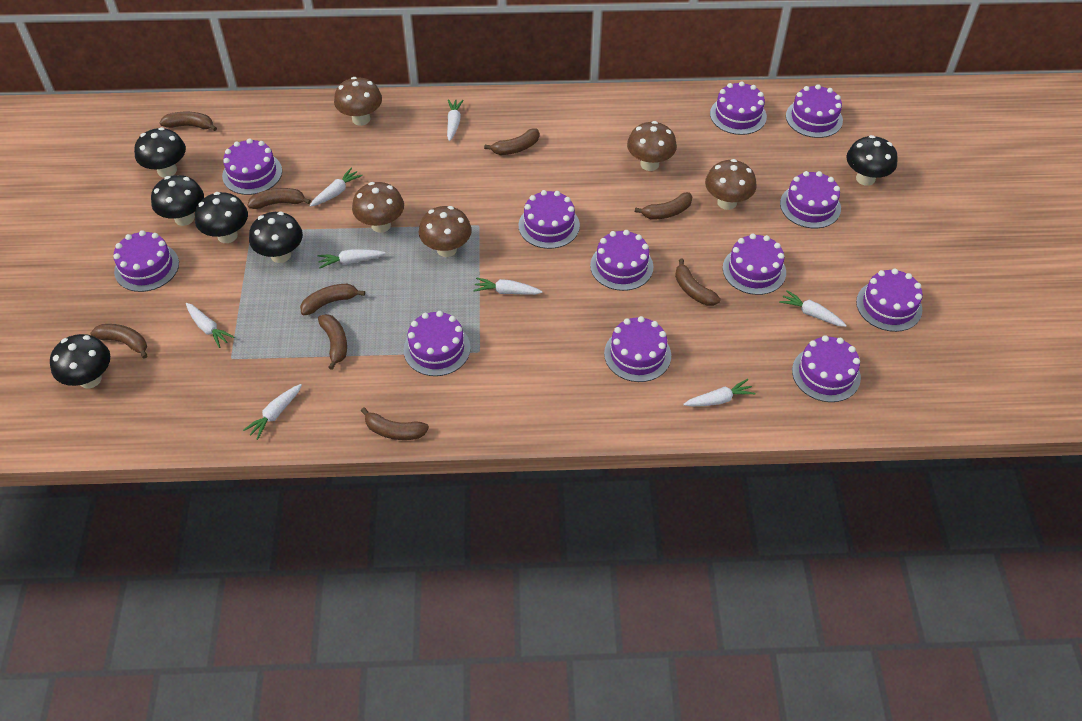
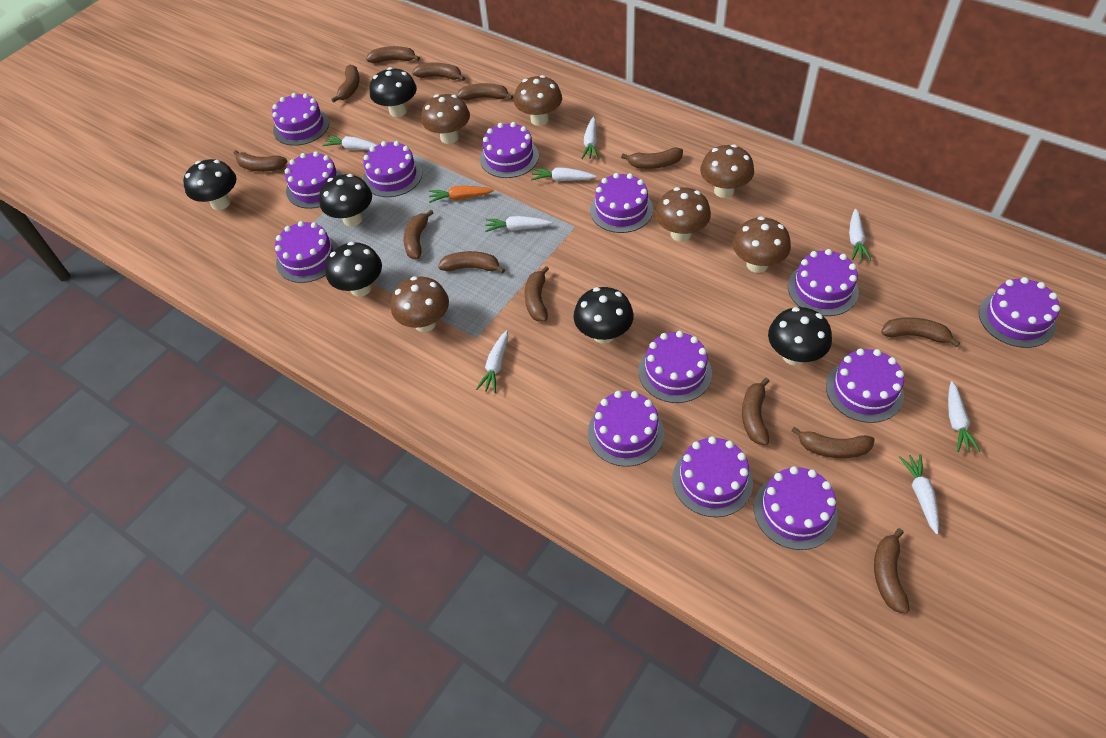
brown banana: 9 -> 13
brown mushroom: 5 -> 6
orange carrot: 0 -> 1
purple cake: 12 -> 13

